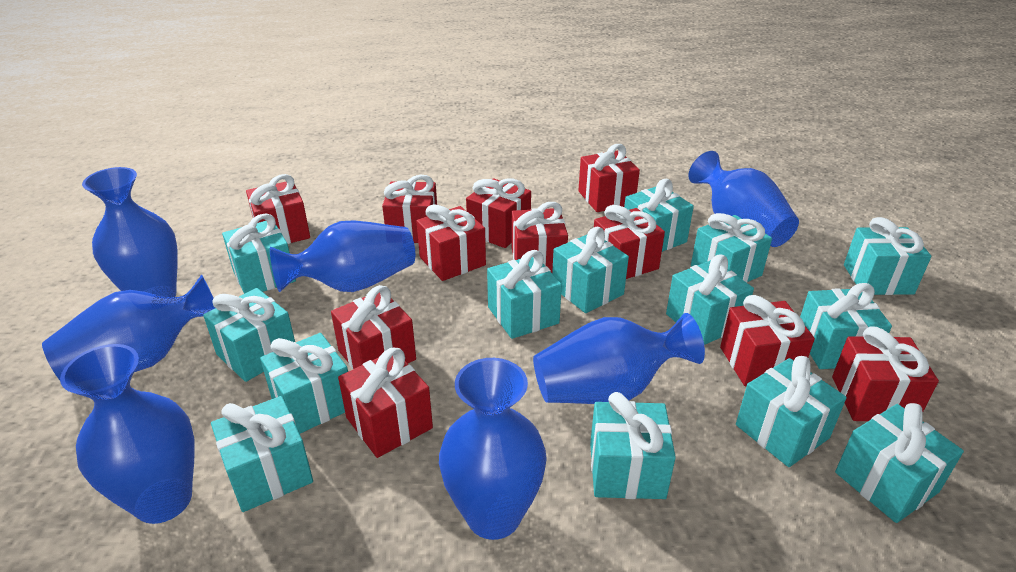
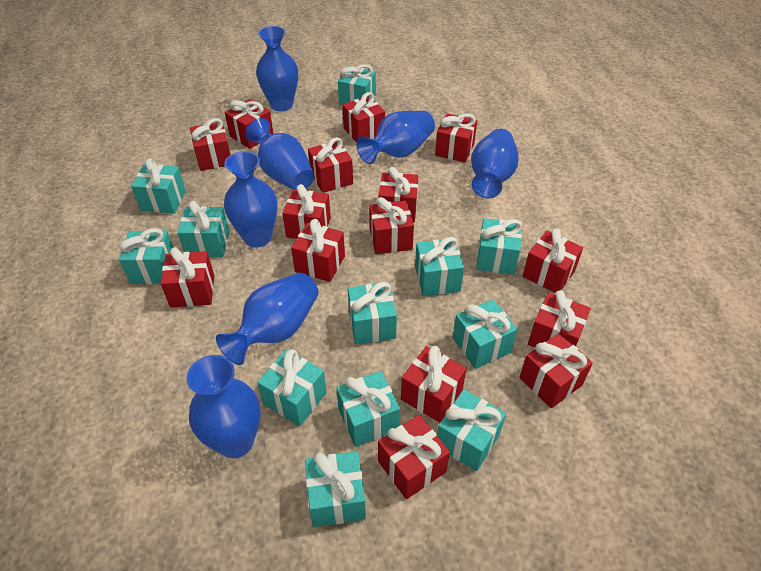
red gift: 11 -> 15
turquoise gift: 14 -> 12

